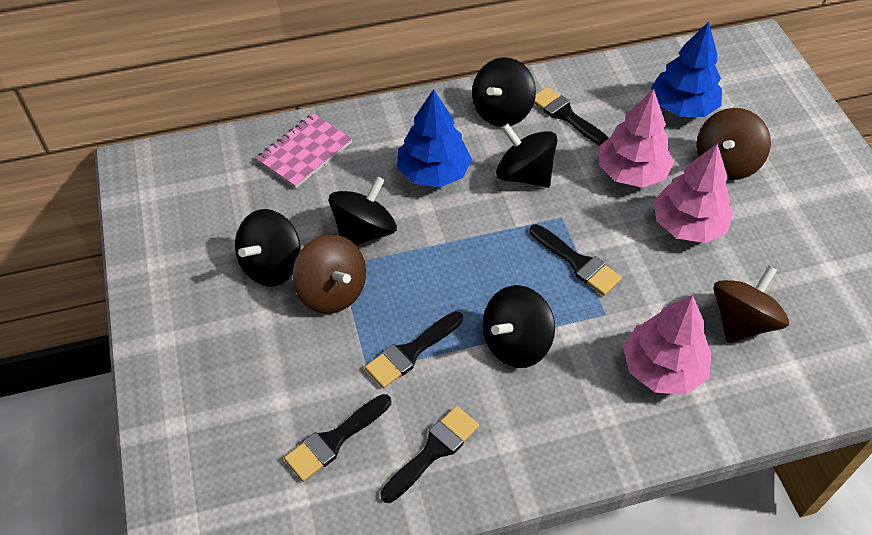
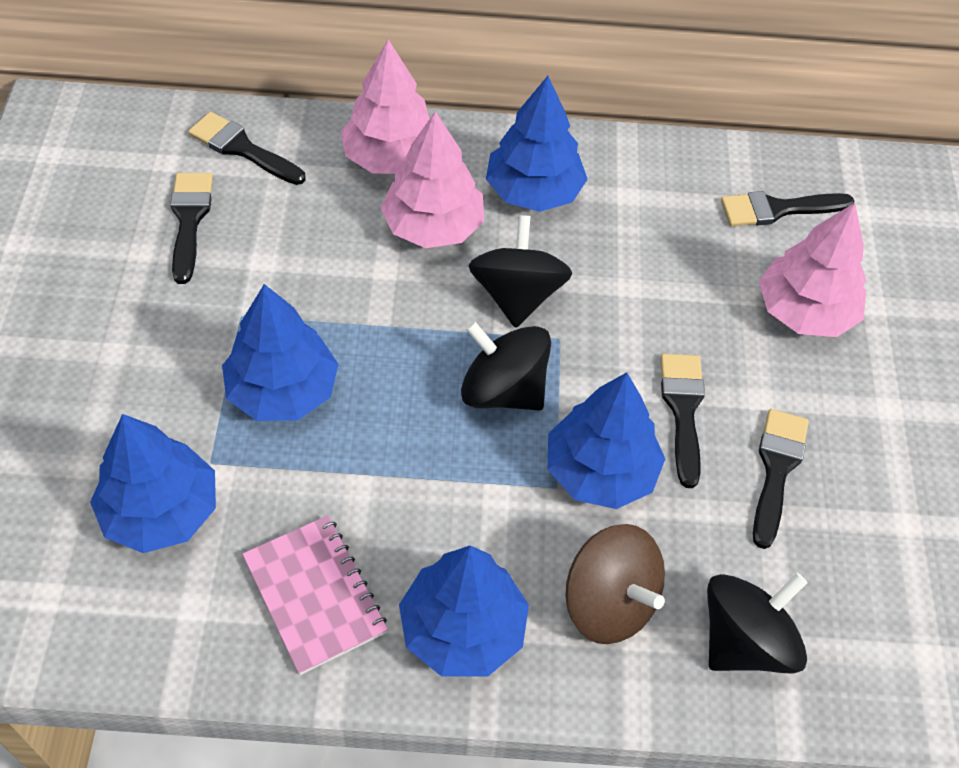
black spinning top: 5 -> 3
blue tree: 2 -> 5
brown spinning top: 3 -> 1

